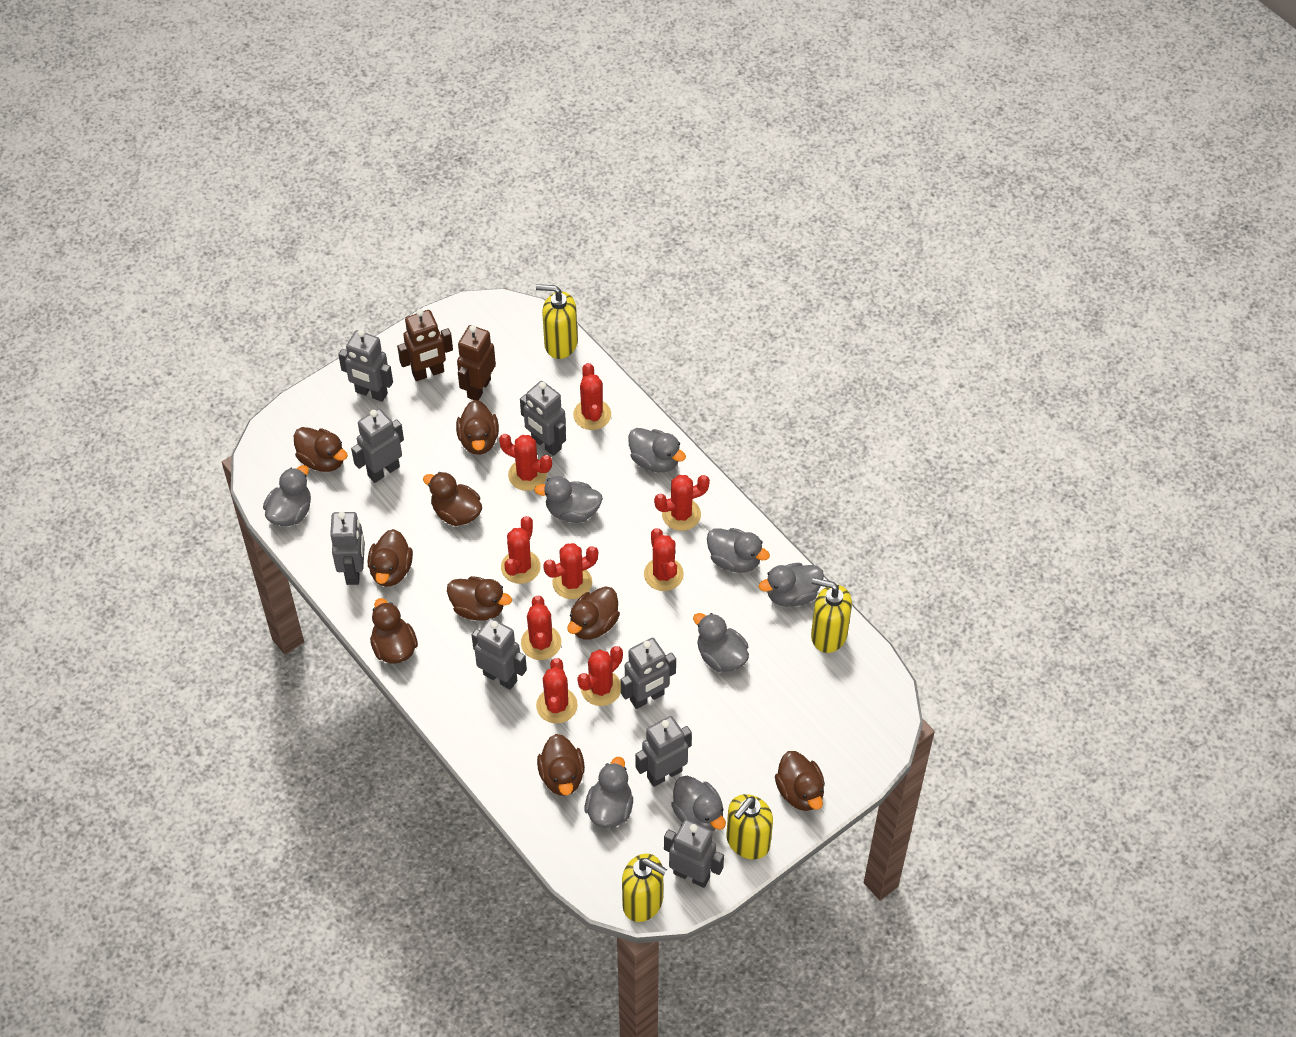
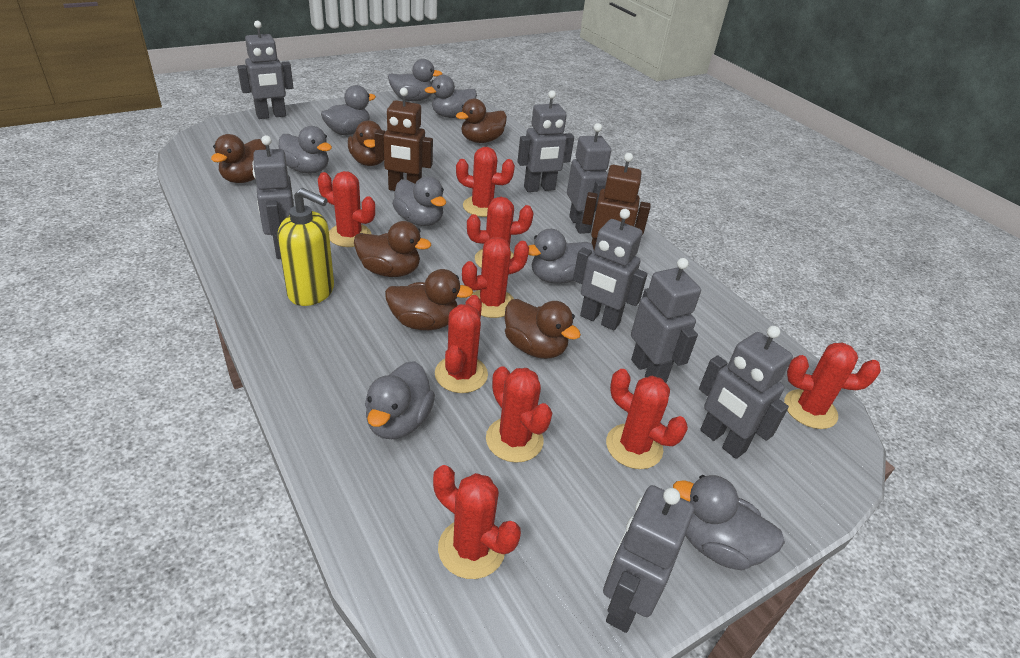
brown duck: 9 -> 6
yellow soap dispenser: 4 -> 1

